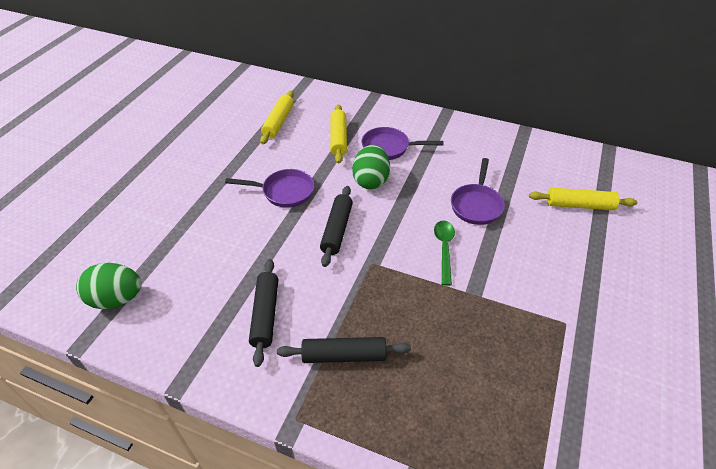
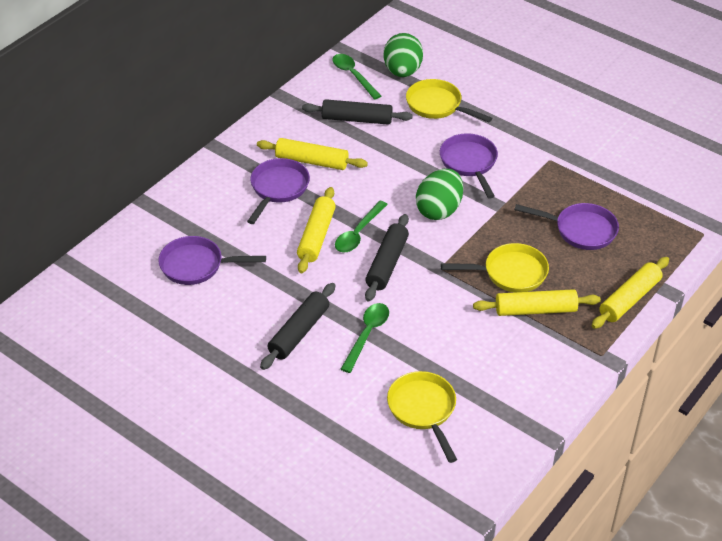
green spoon: 1 -> 3
purple pan: 3 -> 4
yellow pan: 0 -> 3
yellow rolling pin: 3 -> 4

